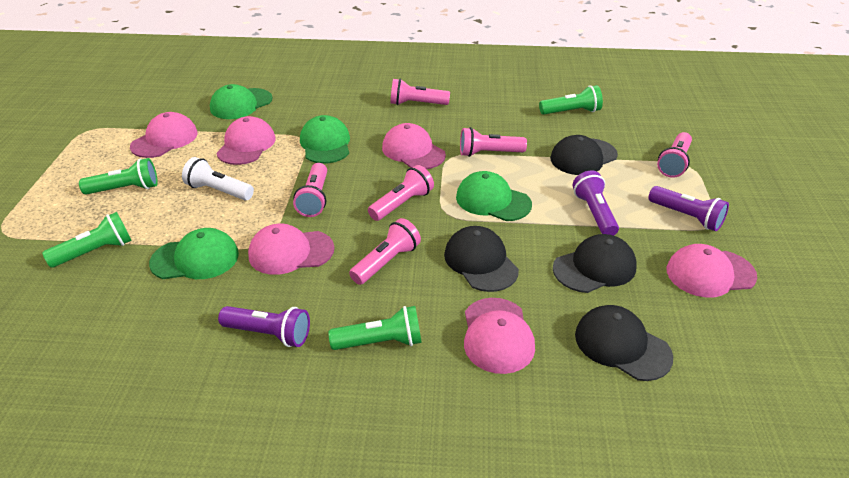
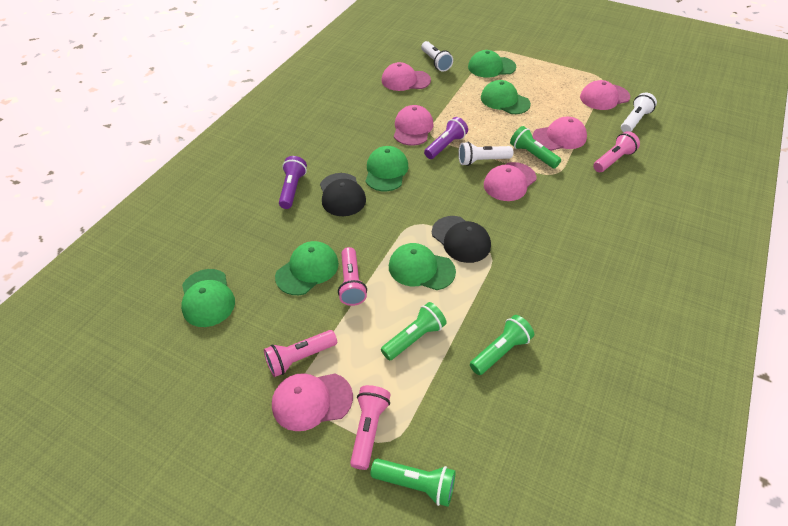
black cap: 4 -> 2
green cap: 4 -> 6
pink flashlight: 6 -> 4
purple flashlight: 3 -> 2
white flashlight: 1 -> 3

